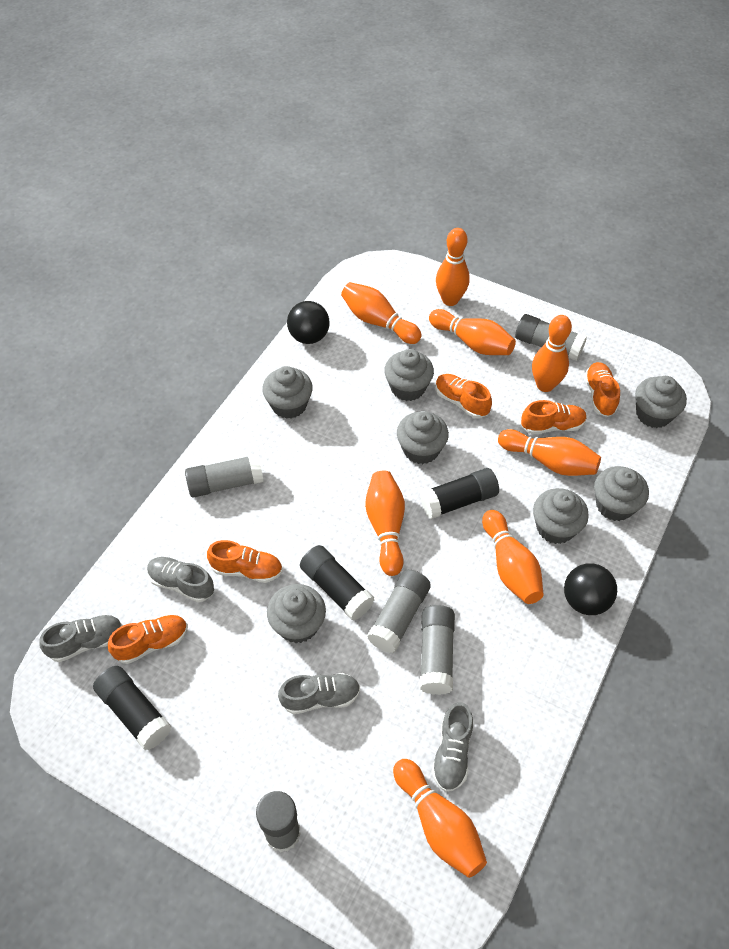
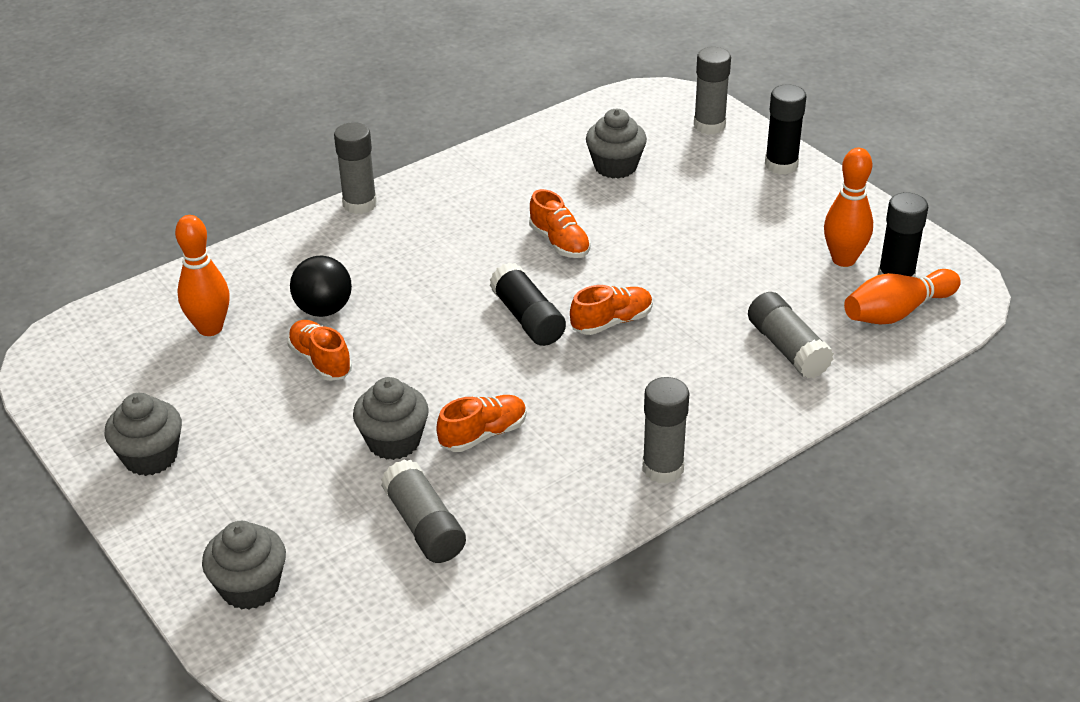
black ball: 2 -> 1
grey cupcake: 7 -> 4
grey shoe: 4 -> 0
orange bowling pin: 8 -> 3
orange shoe: 5 -> 4

